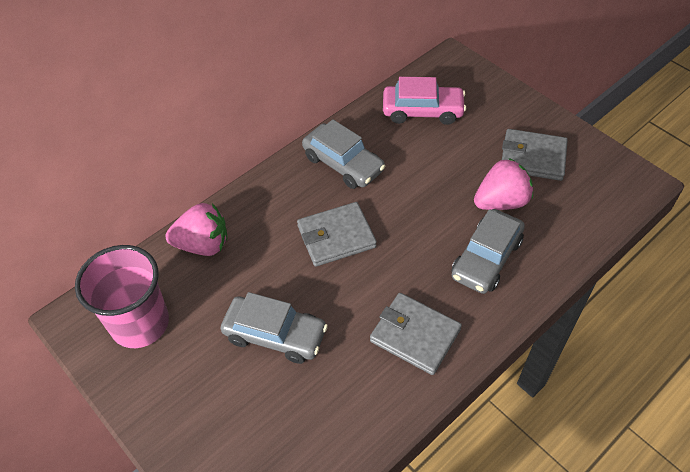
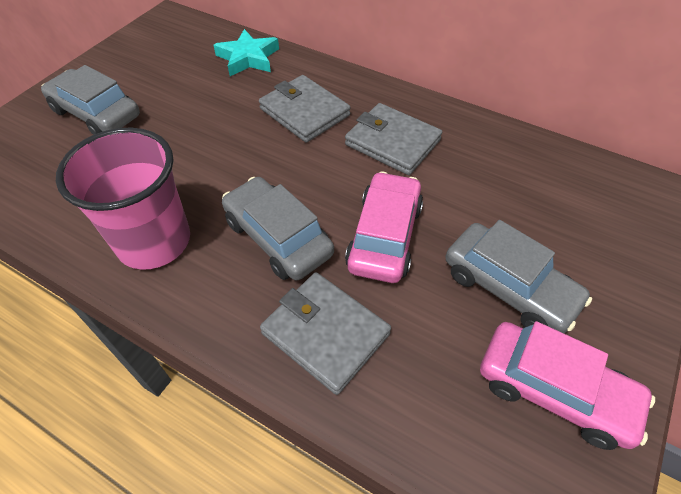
pink car: 1 -> 2
pink strawberry: 2 -> 0
turquoise star: 0 -> 1

